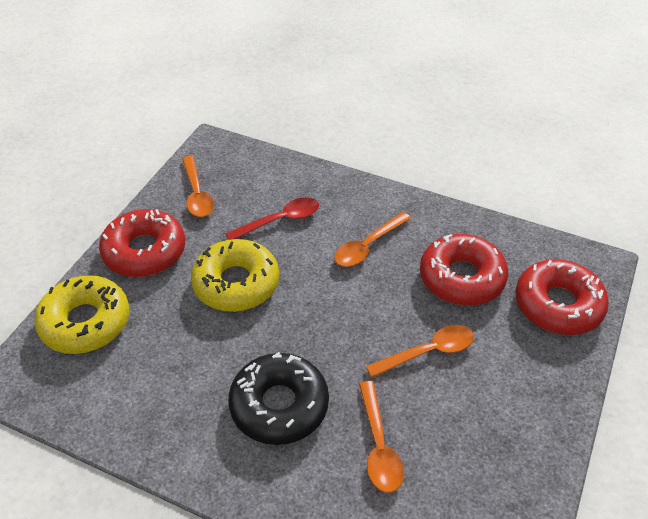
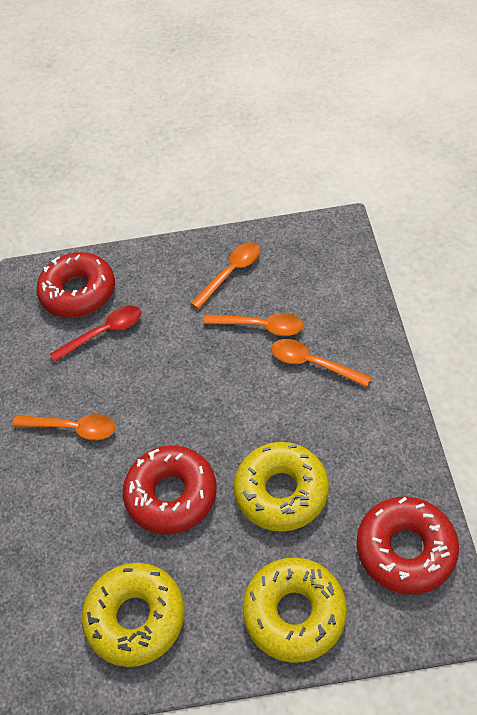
black donut: 1 -> 0
yellow donut: 2 -> 3

